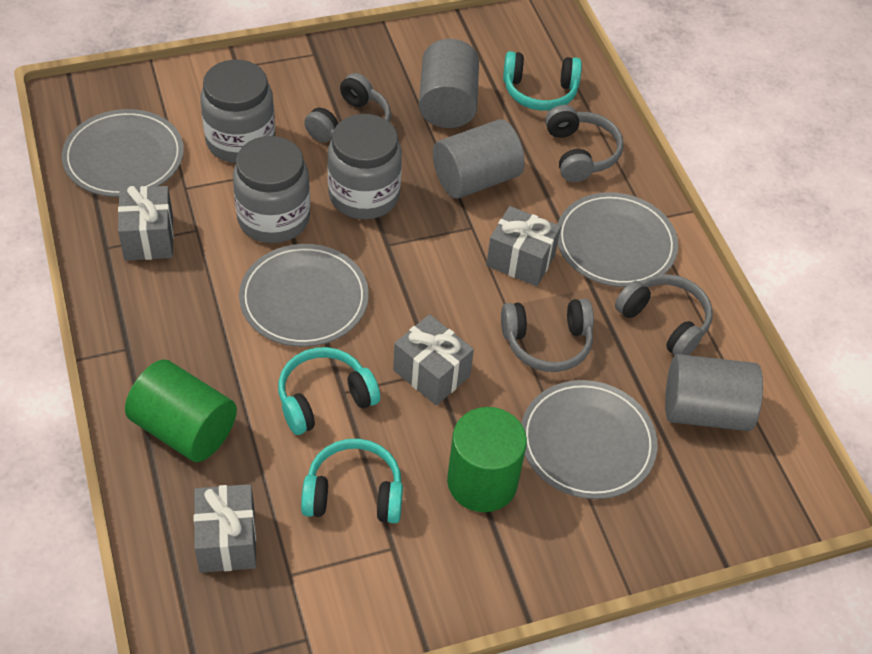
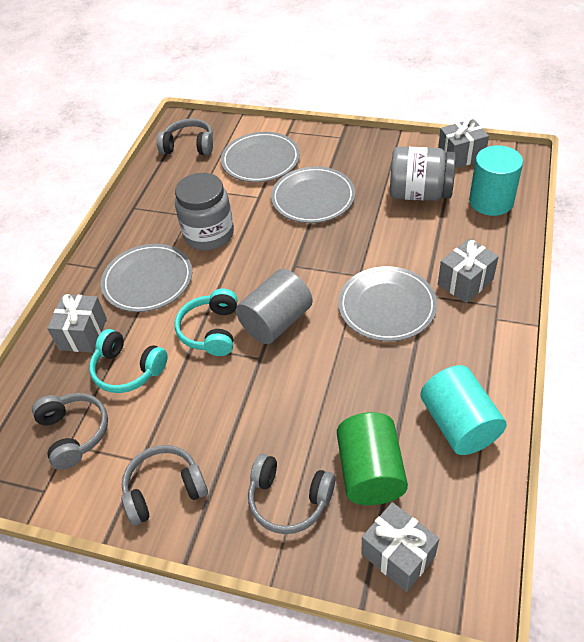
green cylinder: 2 -> 1
grey cylinder: 3 -> 1
grey jar: 3 -> 2
turquoise cylinder: 0 -> 2
turquoise headphones: 3 -> 2

